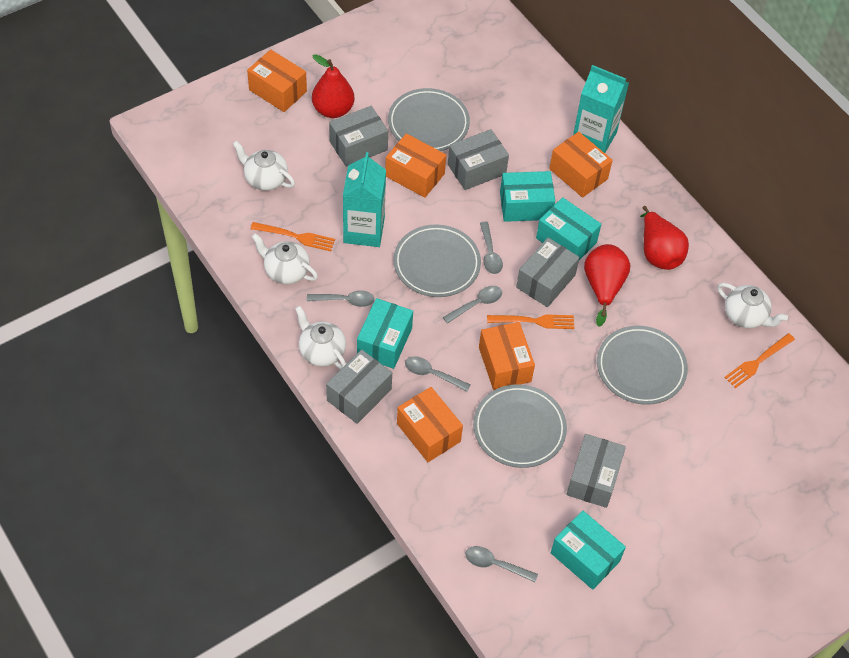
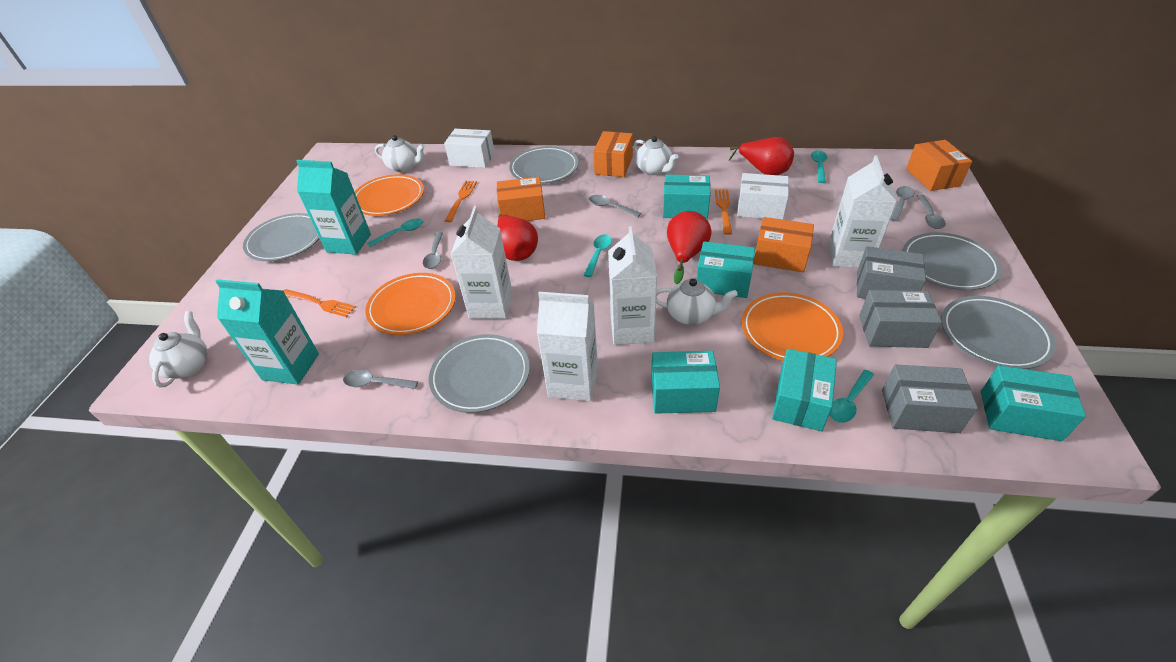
grey box: 5 -> 3
grey plate: 4 -> 5
orange box: 5 -> 4
orange plate: 0 -> 3
turquoise box: 4 -> 5
turquoise spoon: 0 -> 4
white box: 0 -> 2
white carton: 0 -> 4

